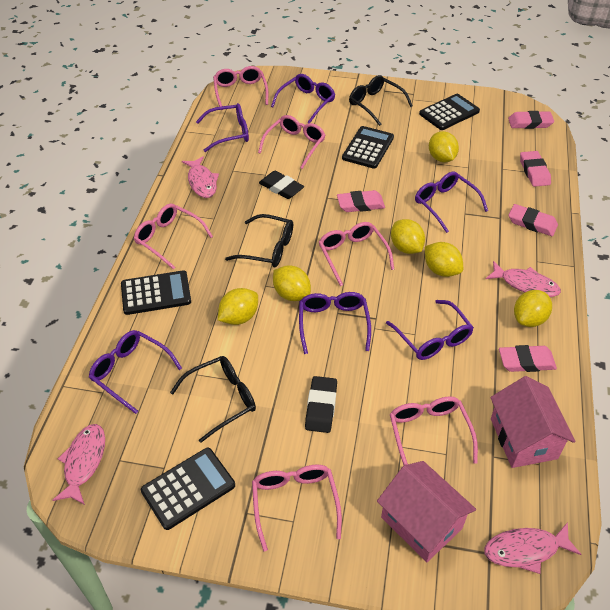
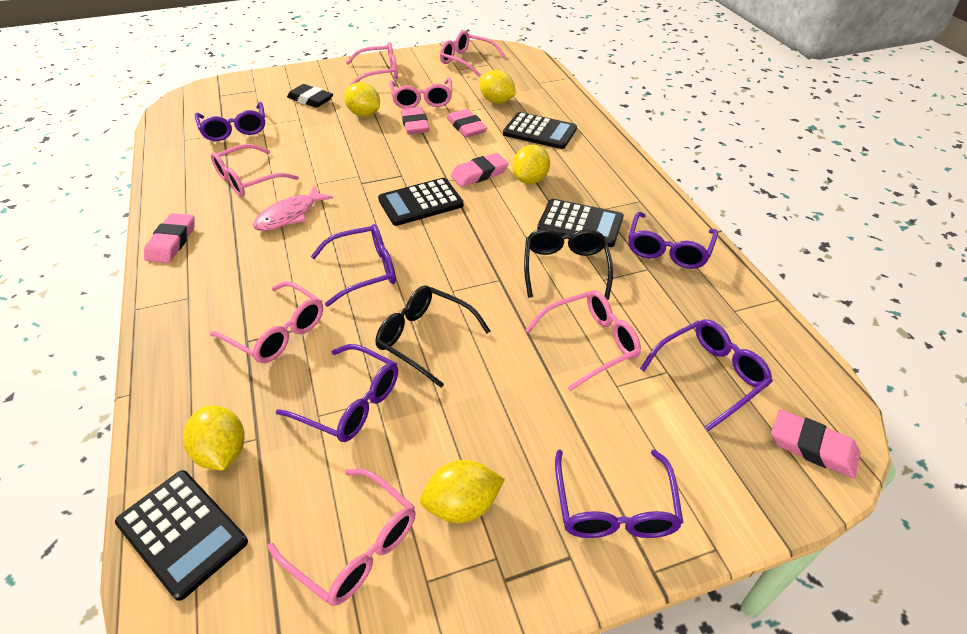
black eraser: 2 -> 1
black glasses: 3 -> 2
pink fish: 4 -> 1
pink glasses: 6 -> 7
pink house: 2 -> 0
yellow lemon: 6 -> 5

